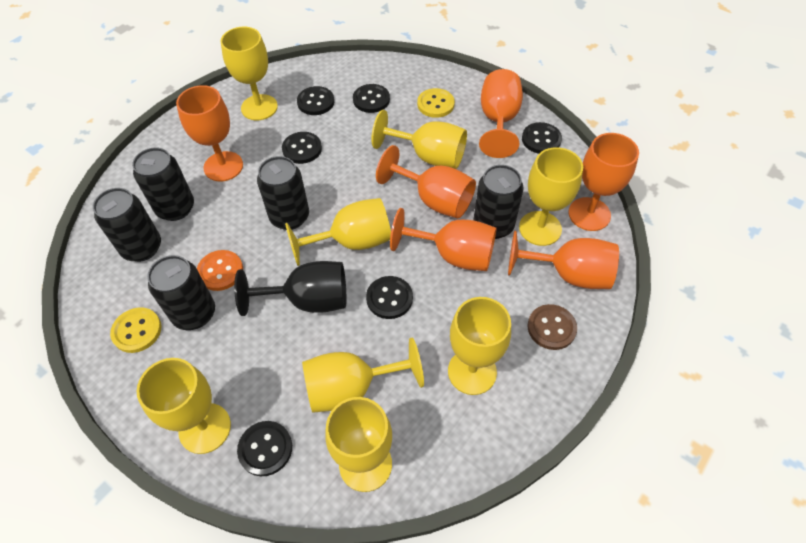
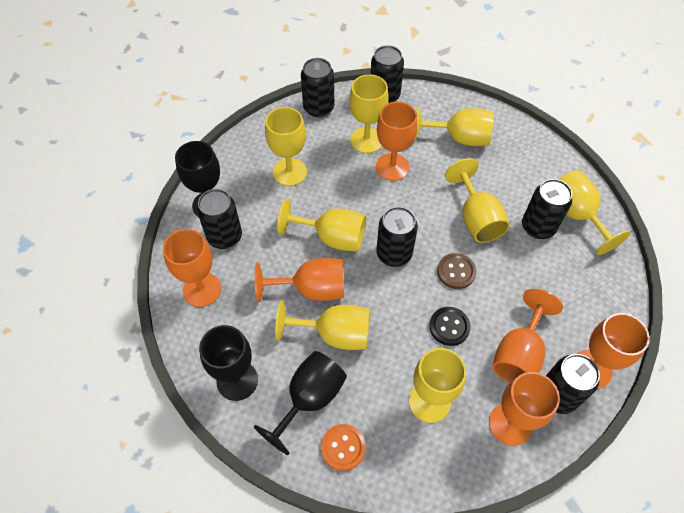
black button: 6 -> 1
black can: 5 -> 6
black goblet: 1 -> 3
yellow button: 2 -> 0

